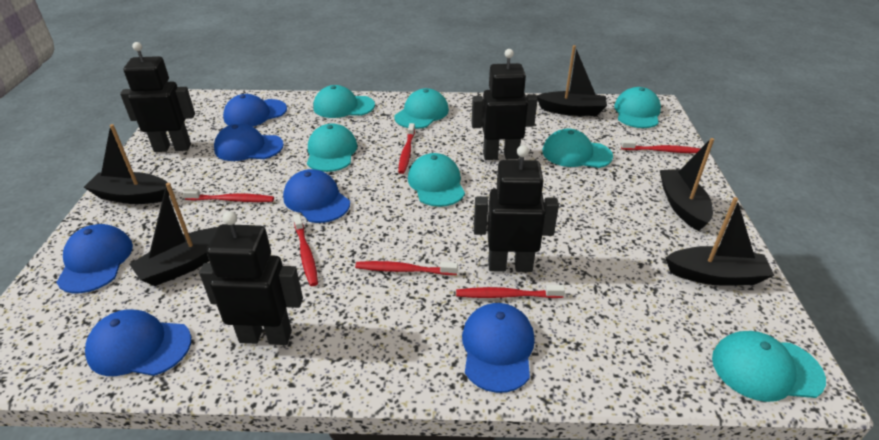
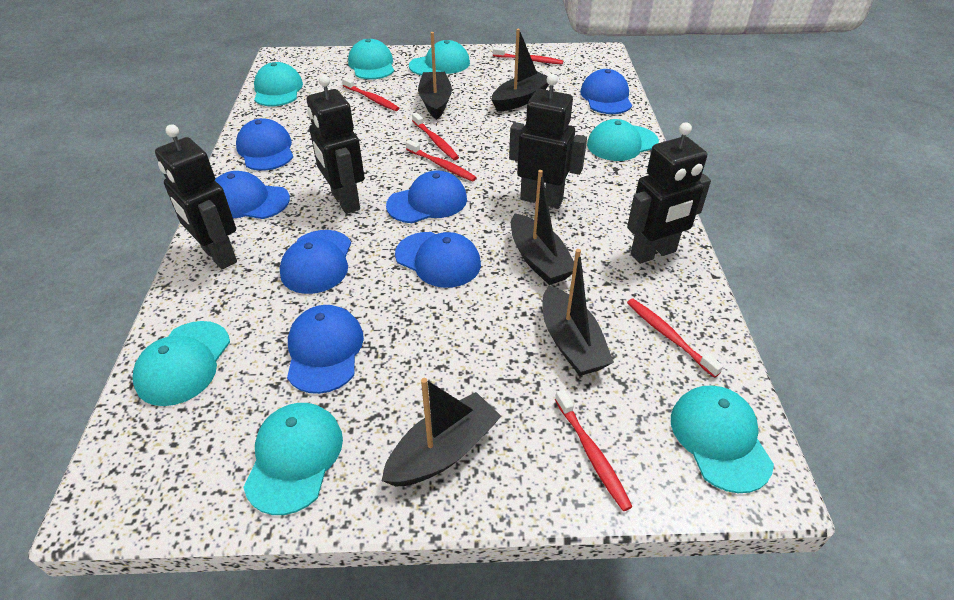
blue cap: 6 -> 7

